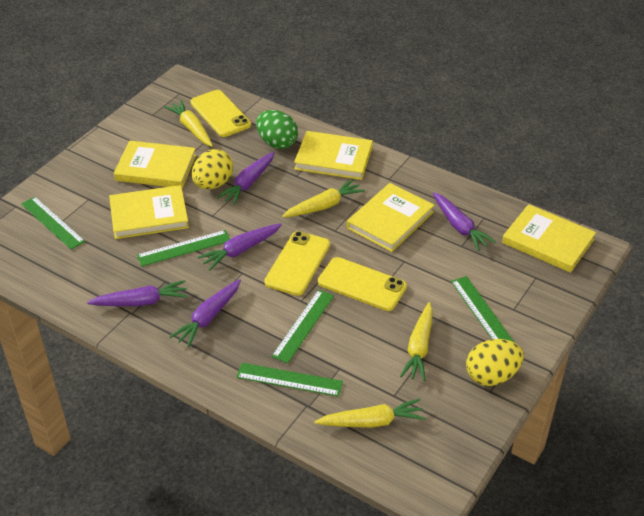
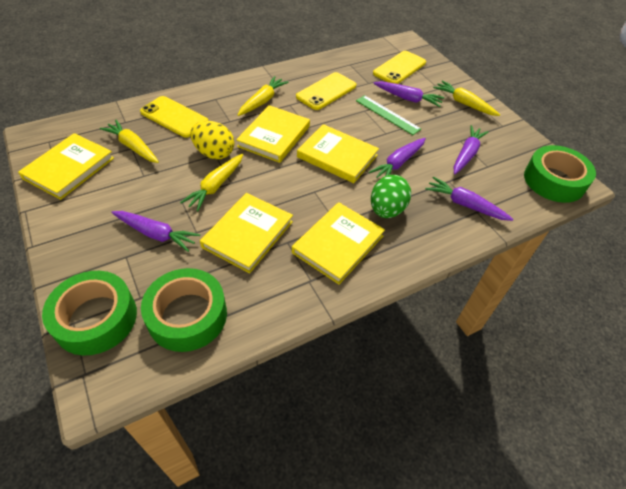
green ruler: 5 -> 1
green tape: 0 -> 3
yellow egg: 2 -> 1

